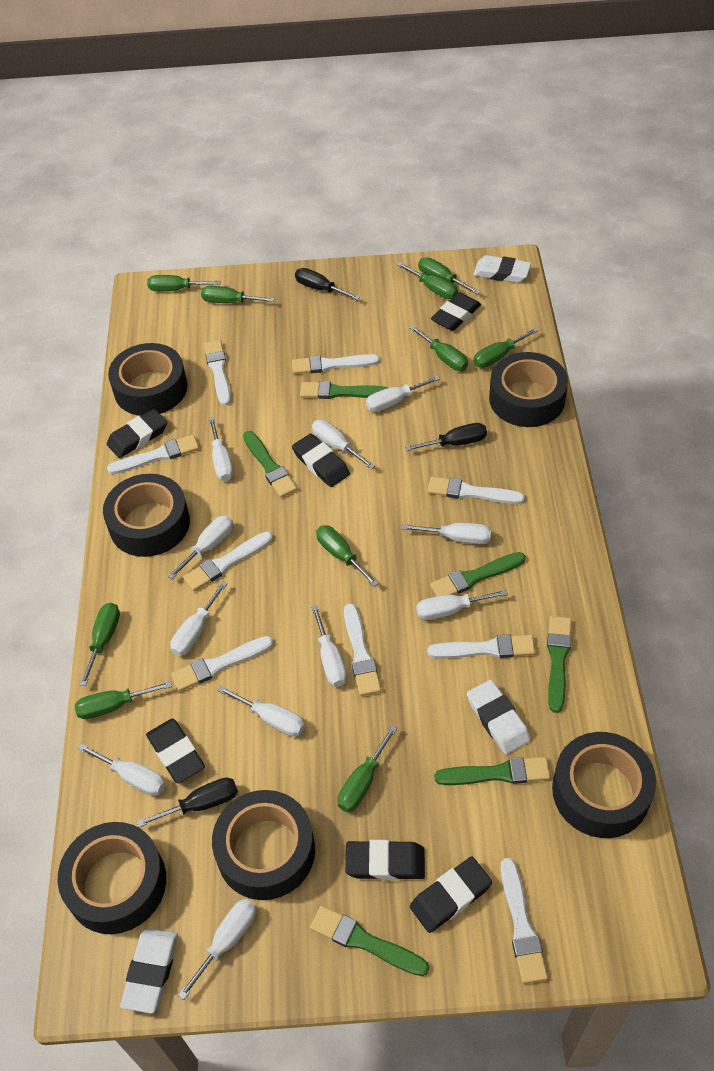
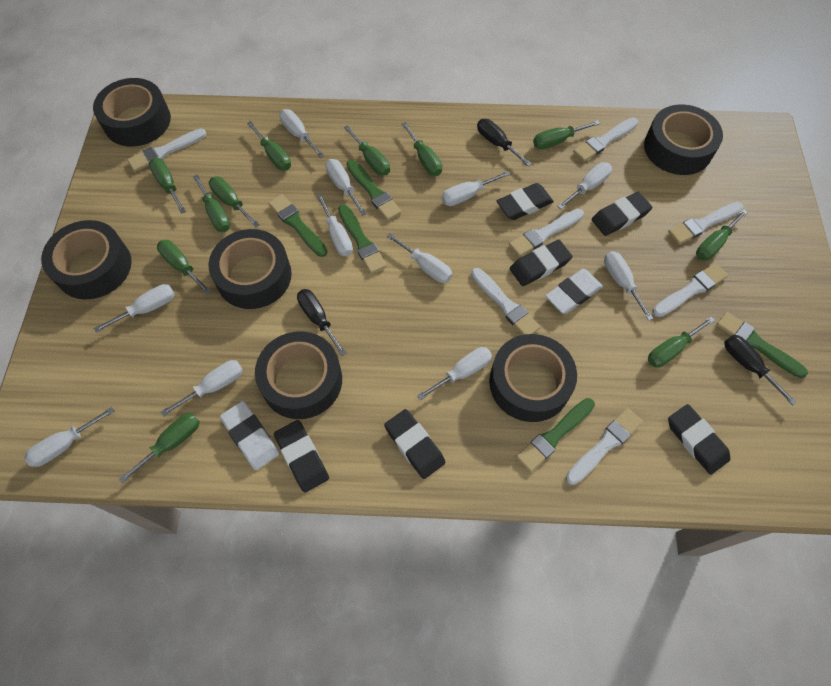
green brush: 6 -> 5
green screwdriver: 10 -> 11
white brush: 9 -> 7
white eraser: 3 -> 2

